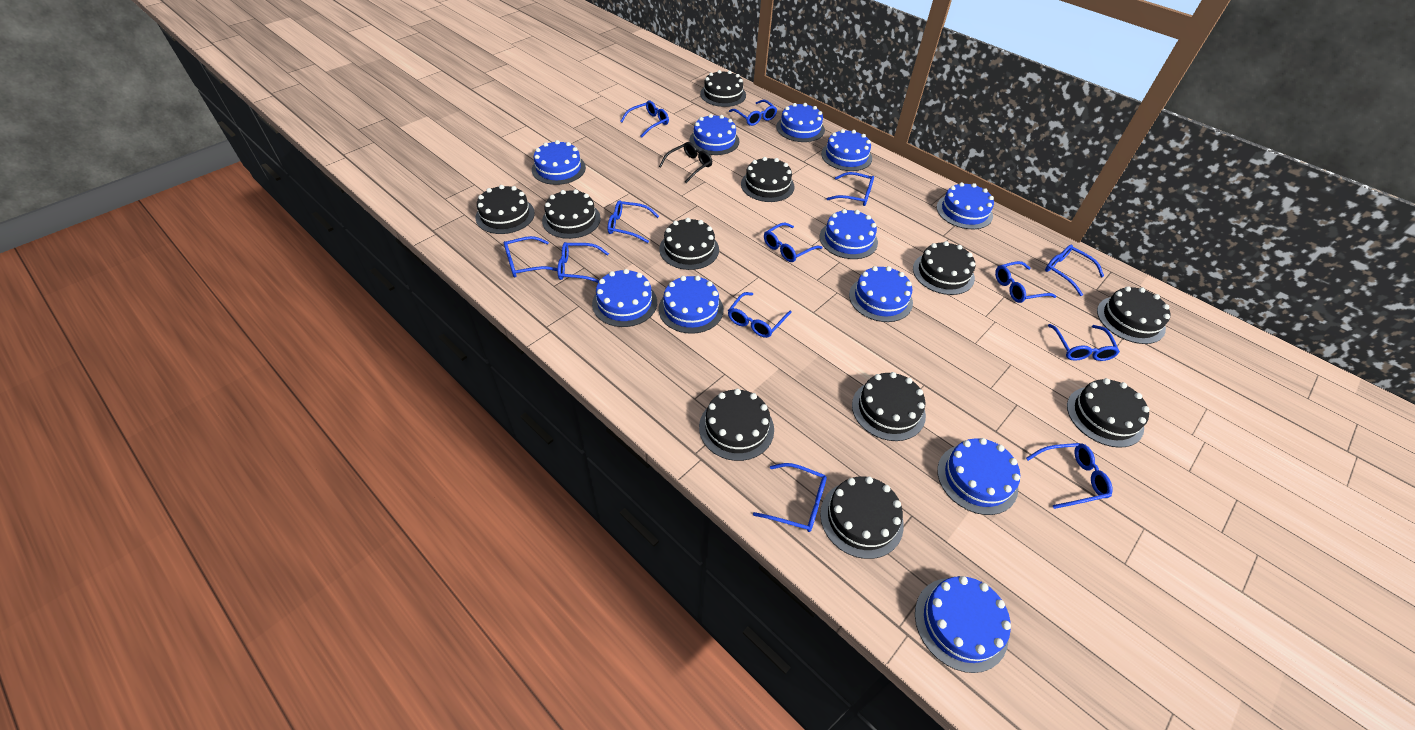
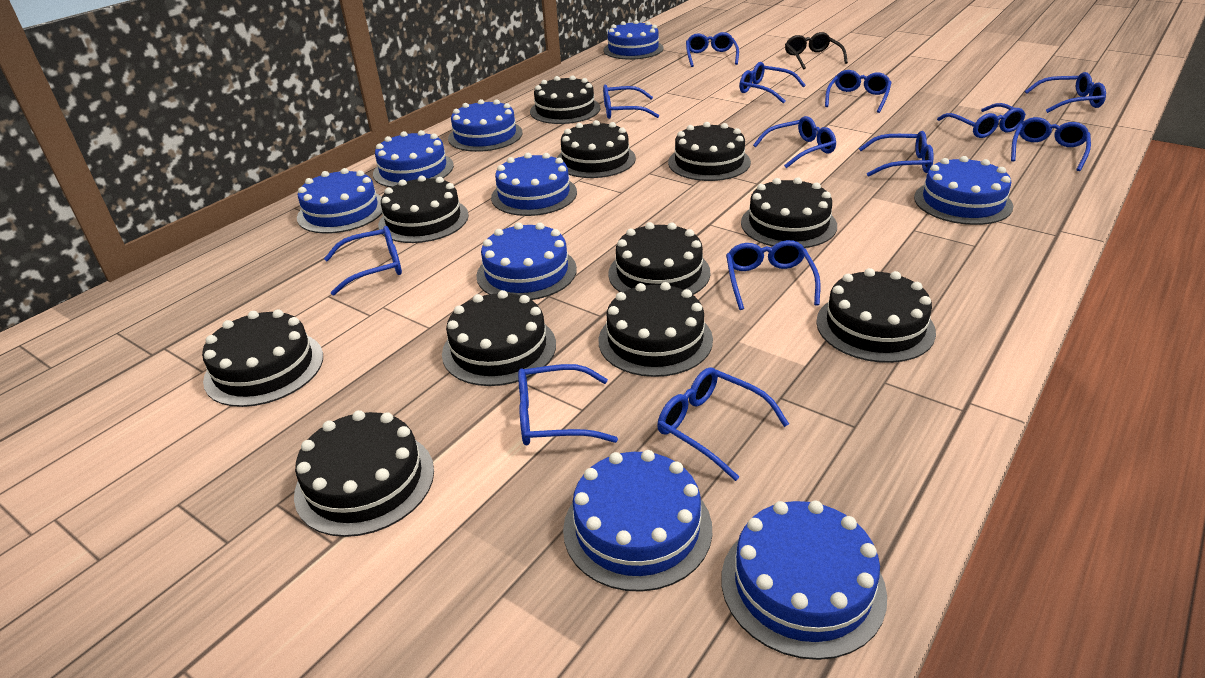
blue cake: 11 -> 9

